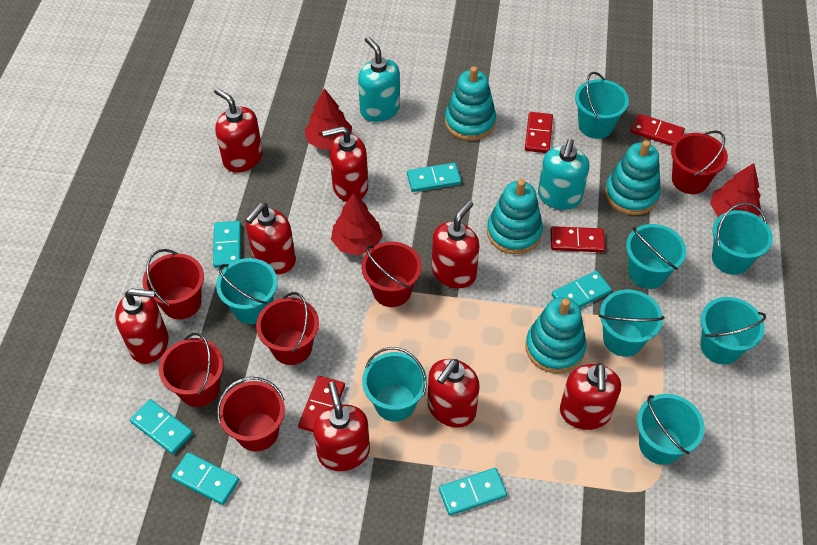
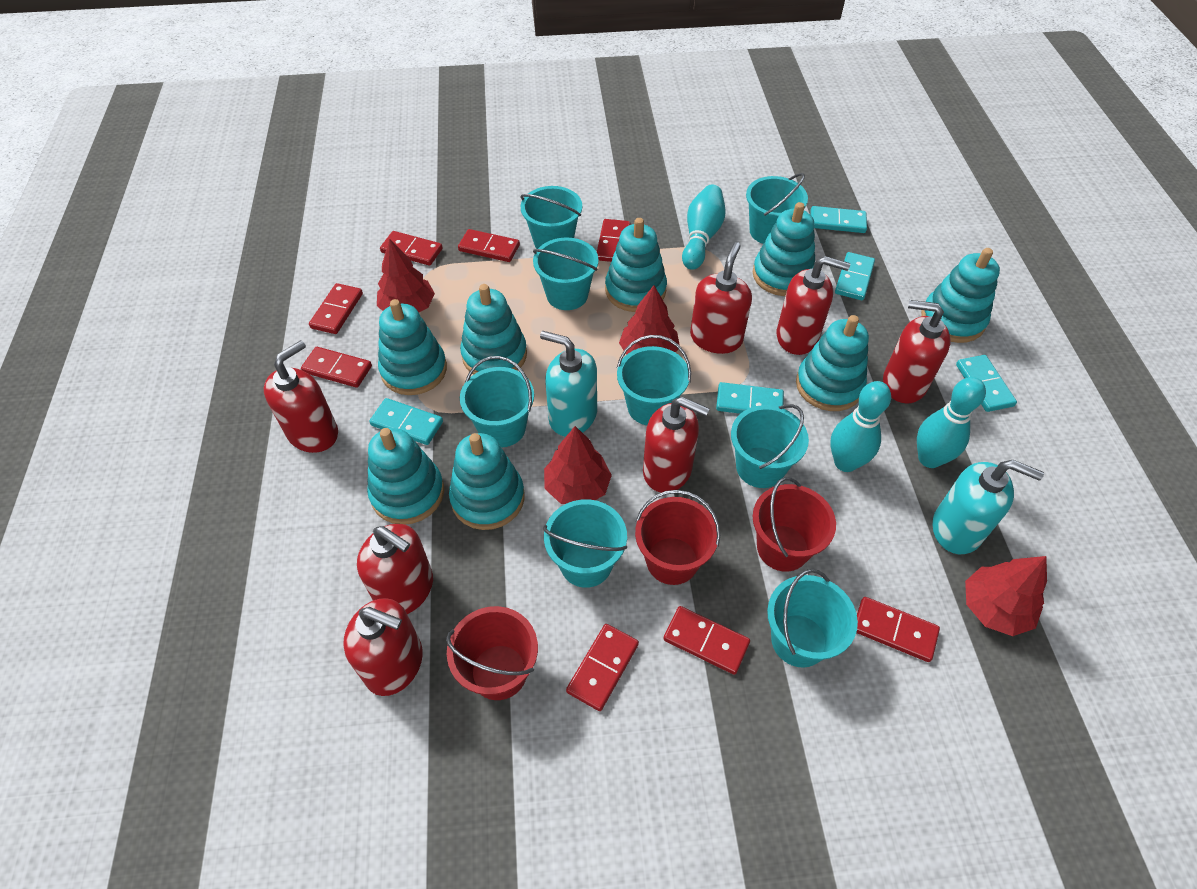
red bucket: 6 -> 3
red domino: 4 -> 8
red soap dispenser: 8 -> 7
red tree: 3 -> 4
turquoise bowling pin: 0 -> 3
turquoise domino: 6 -> 5
turquoise stacking toy: 4 -> 8

